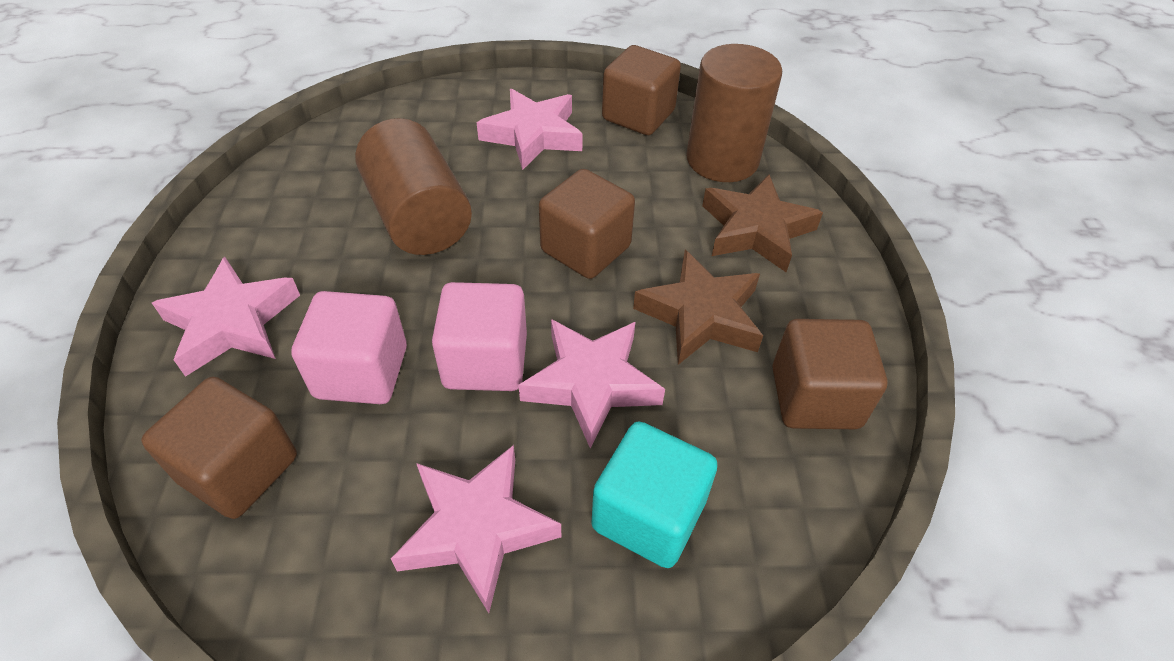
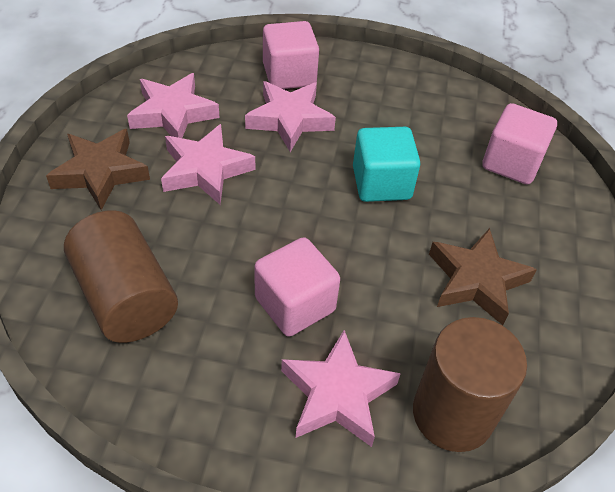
brown cube: 4 -> 0
pink cube: 2 -> 3

